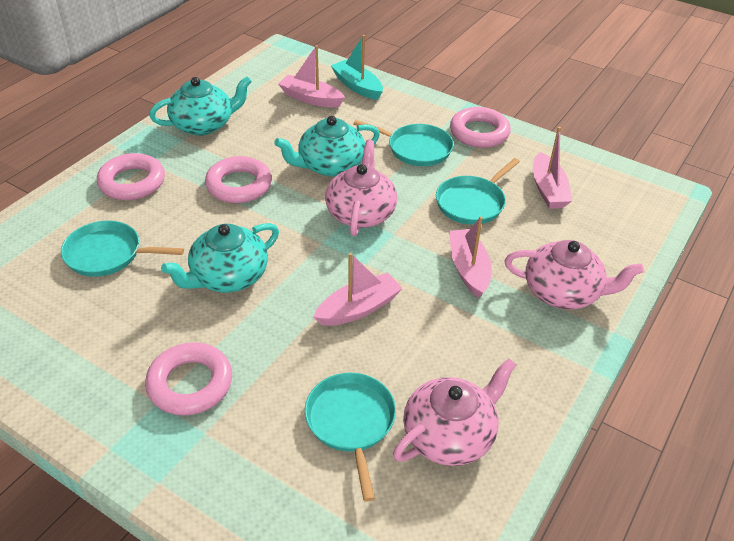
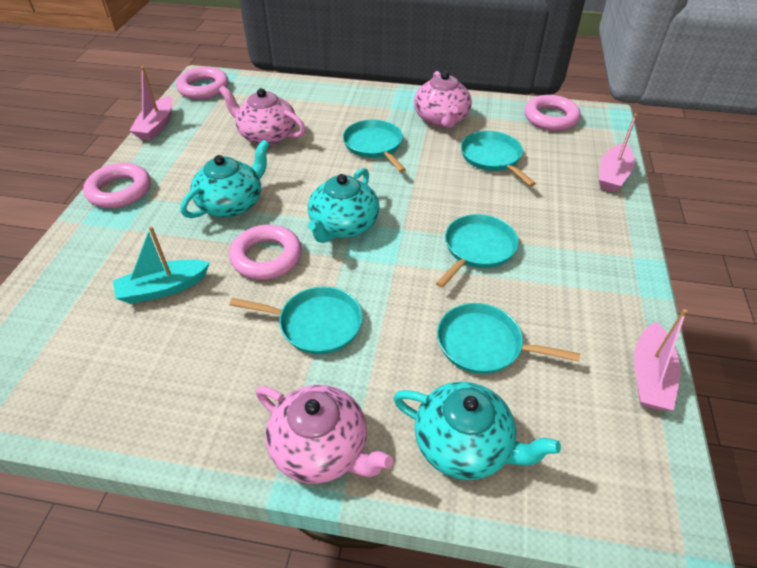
pink boat: 4 -> 3
turquoise pan: 4 -> 5

